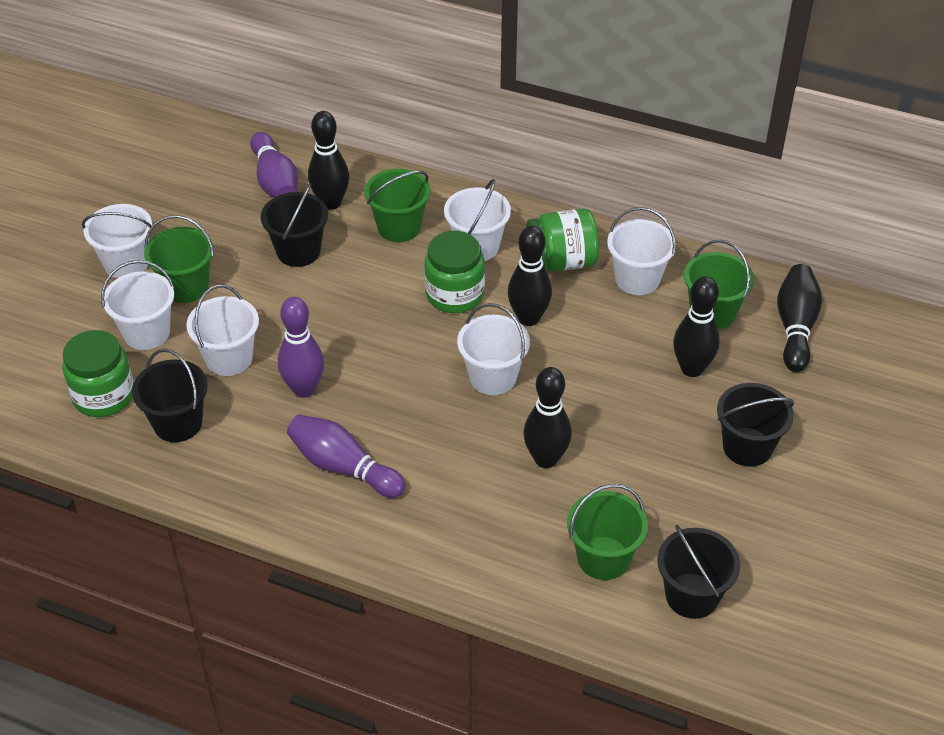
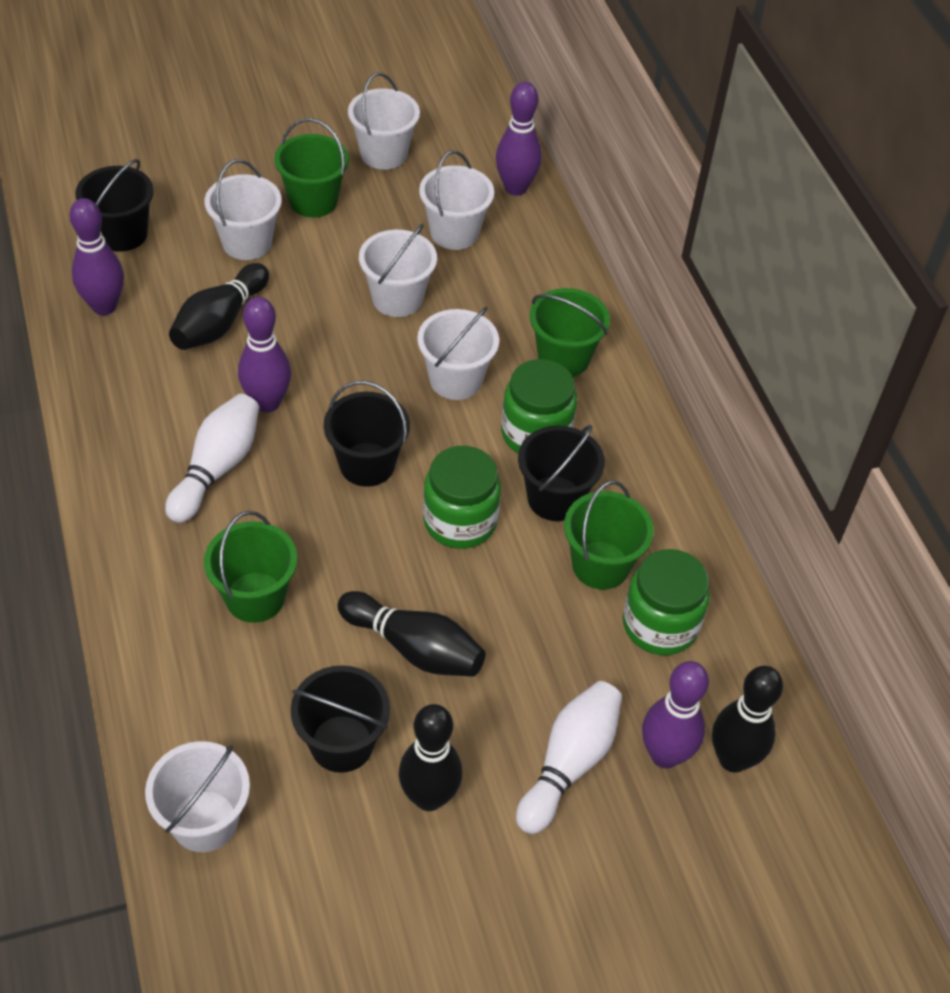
black bowling pin: 5 -> 4
purple bowling pin: 3 -> 4
white bowling pin: 0 -> 2

